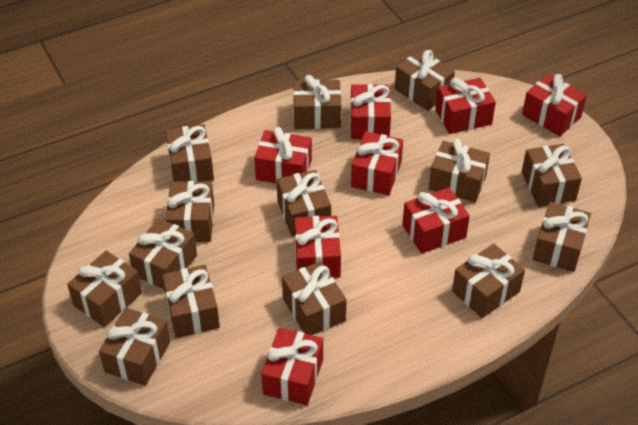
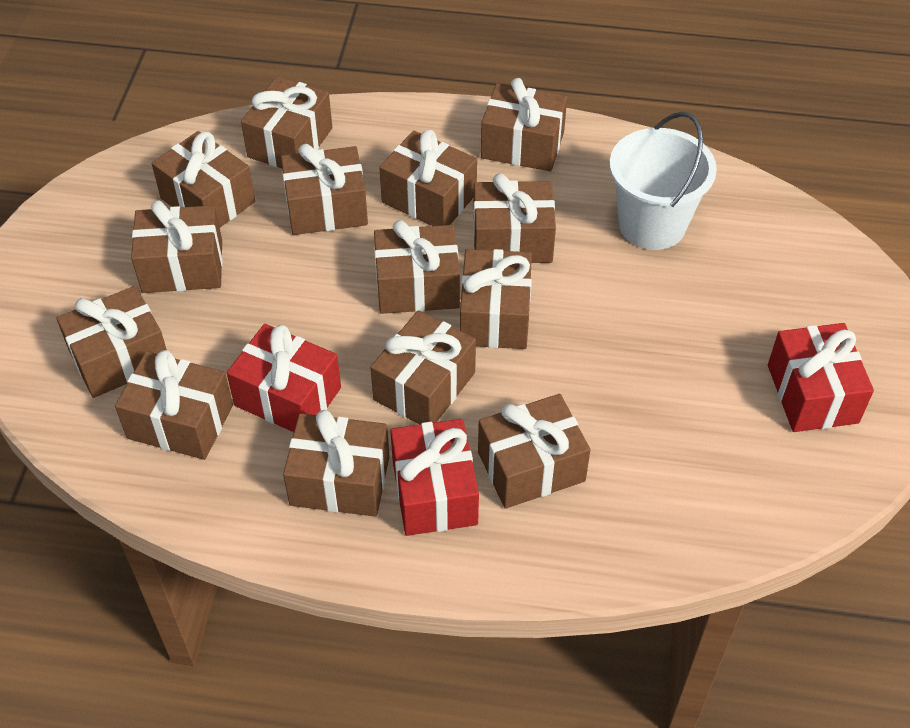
red gift: 8 -> 3
white bucket: 0 -> 1

